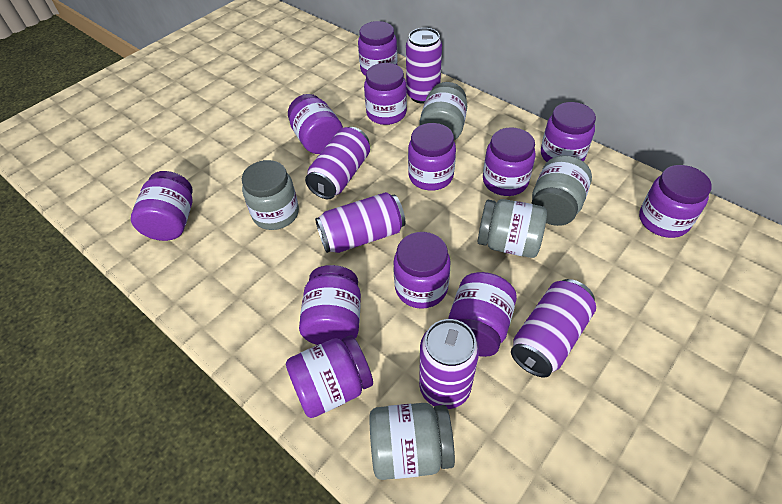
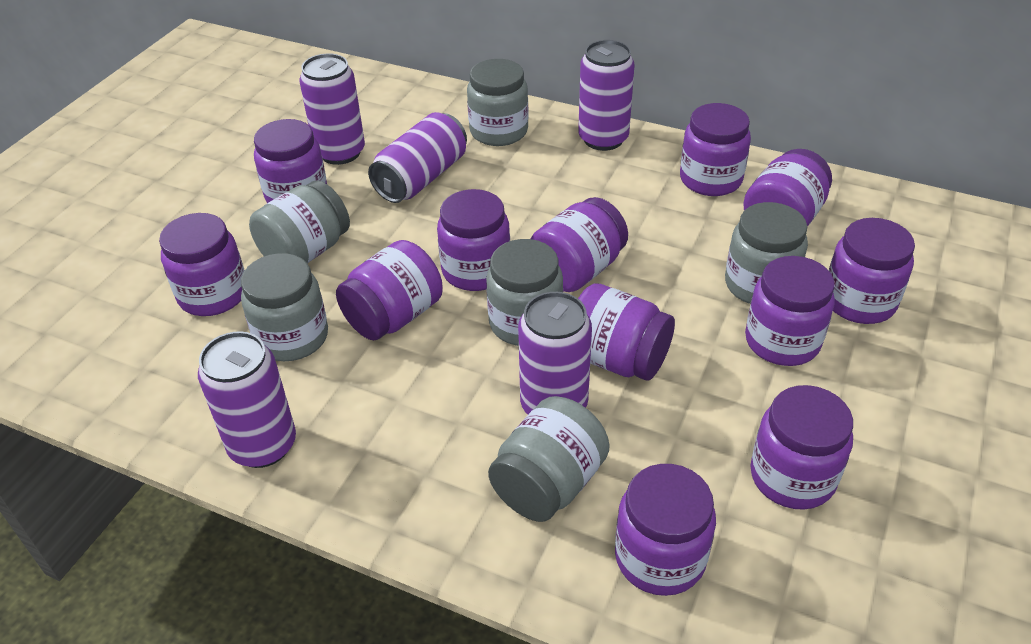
grey jar: 5 -> 6

